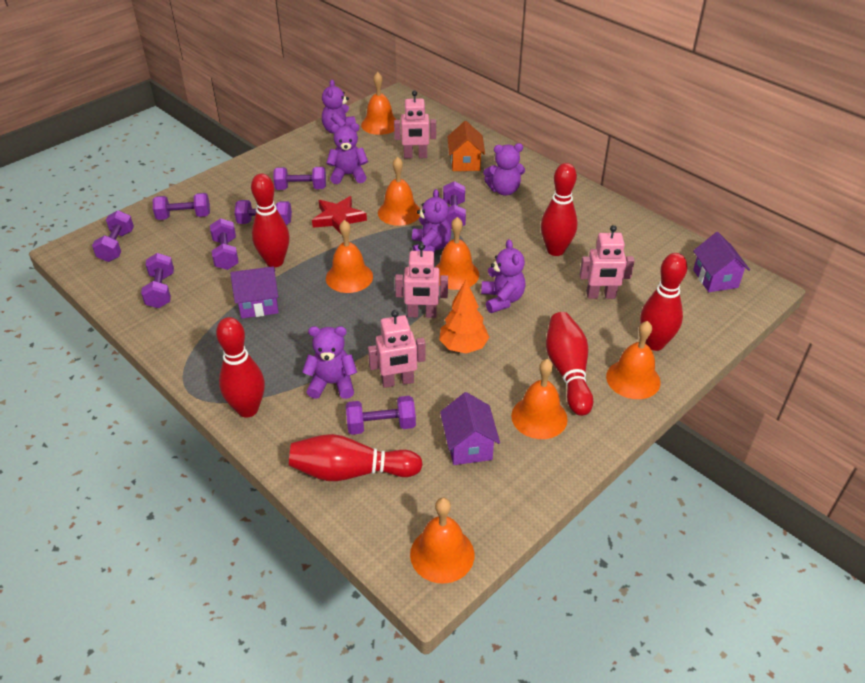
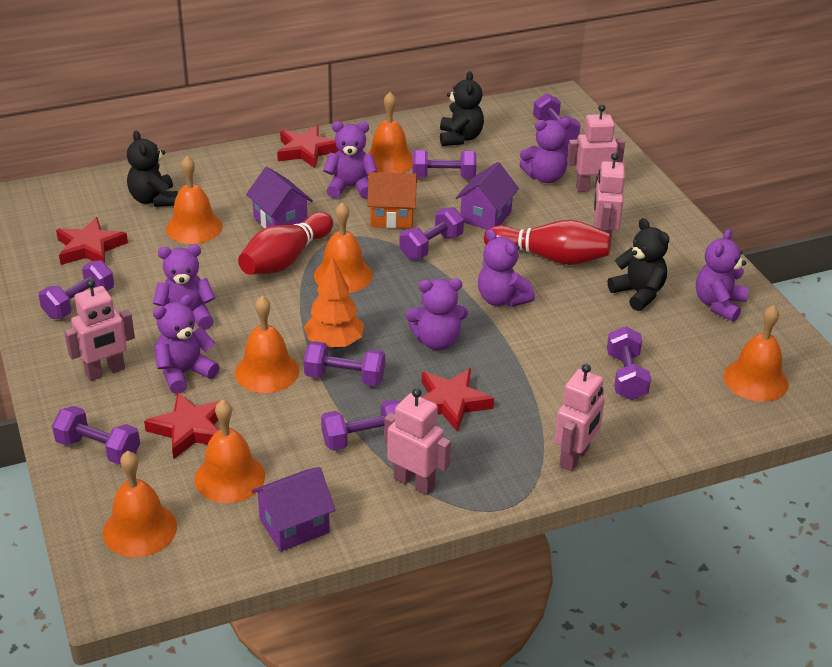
black teddy bear: 0 -> 3
pink robot: 4 -> 5
purple teddy bear: 6 -> 7
red bowling pin: 6 -> 2
red star: 1 -> 4

